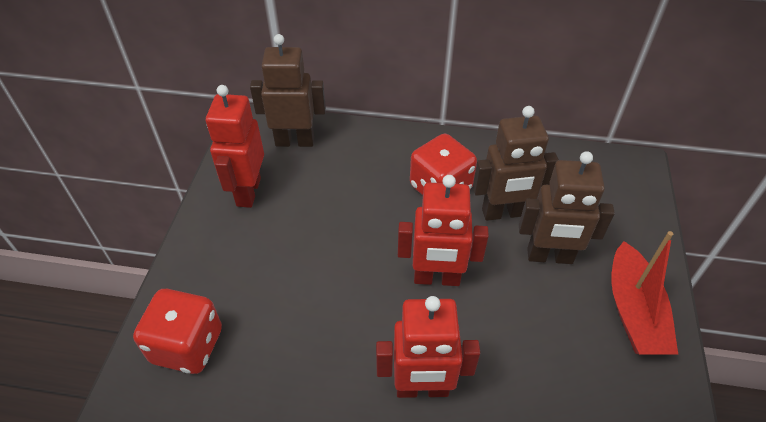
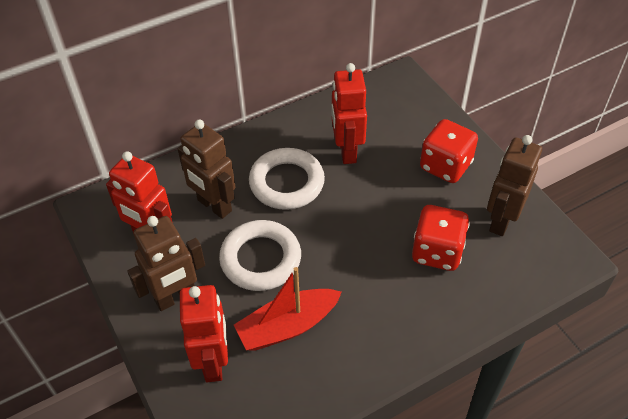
white ring: 0 -> 2

